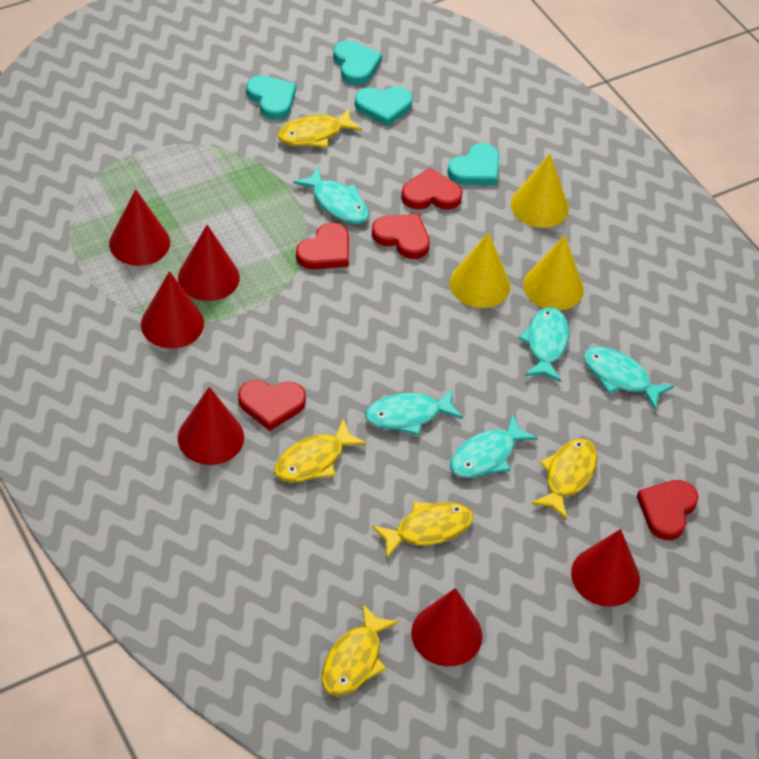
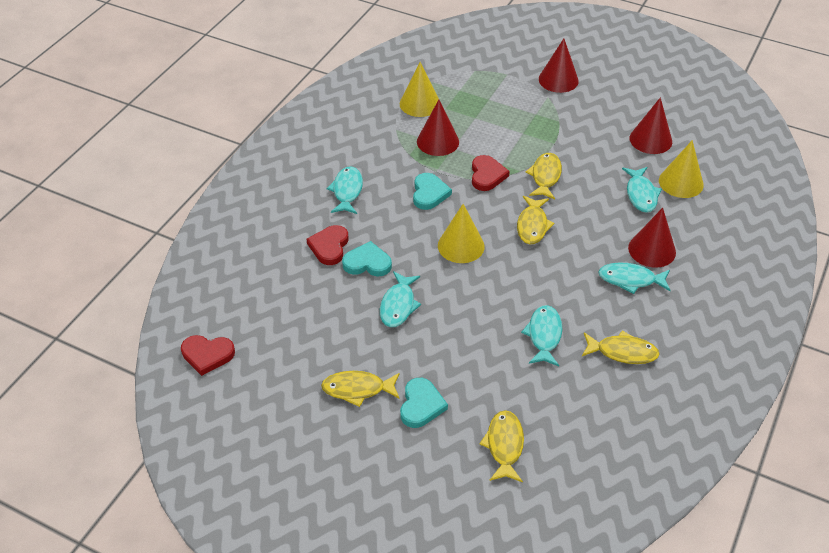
red cone: 6 -> 4
red heart: 5 -> 3
turquoise heart: 4 -> 3

